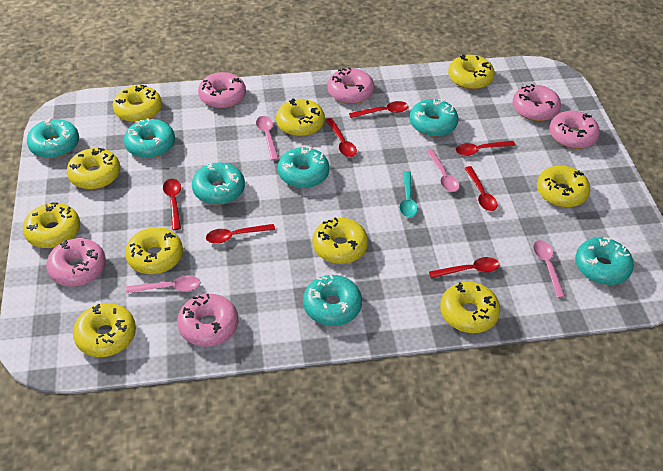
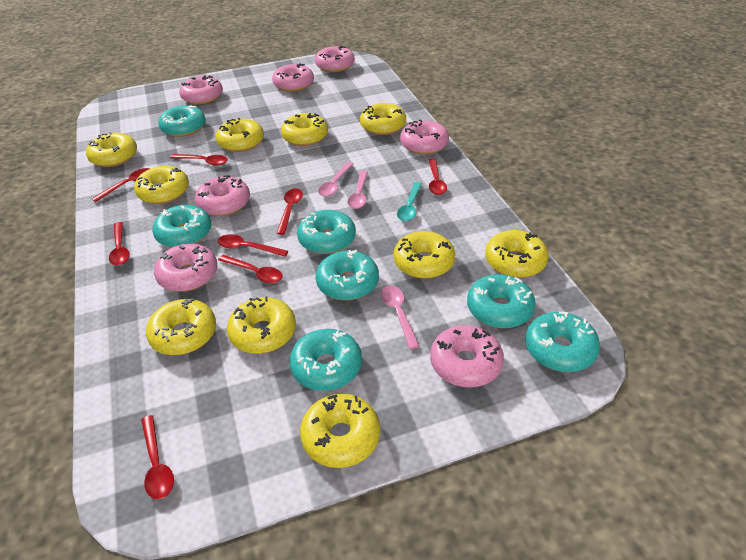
pink donut: 6 -> 7
pink spoon: 4 -> 3
red spoon: 7 -> 8

